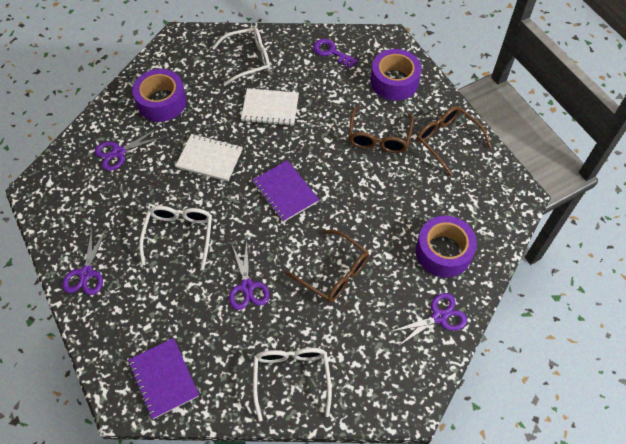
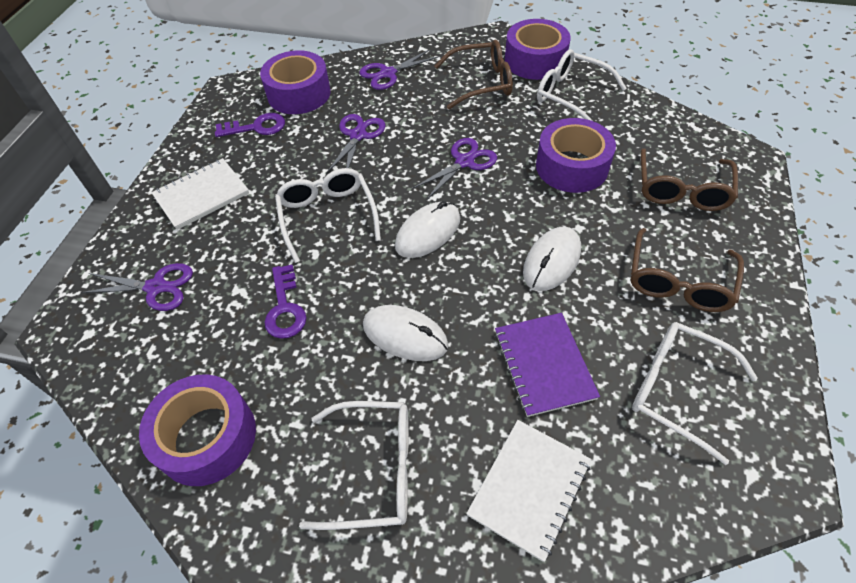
purple key: 1 -> 2
purple notebook: 2 -> 1
purple tape: 3 -> 4
white glasses: 3 -> 4
white mouse: 0 -> 3

